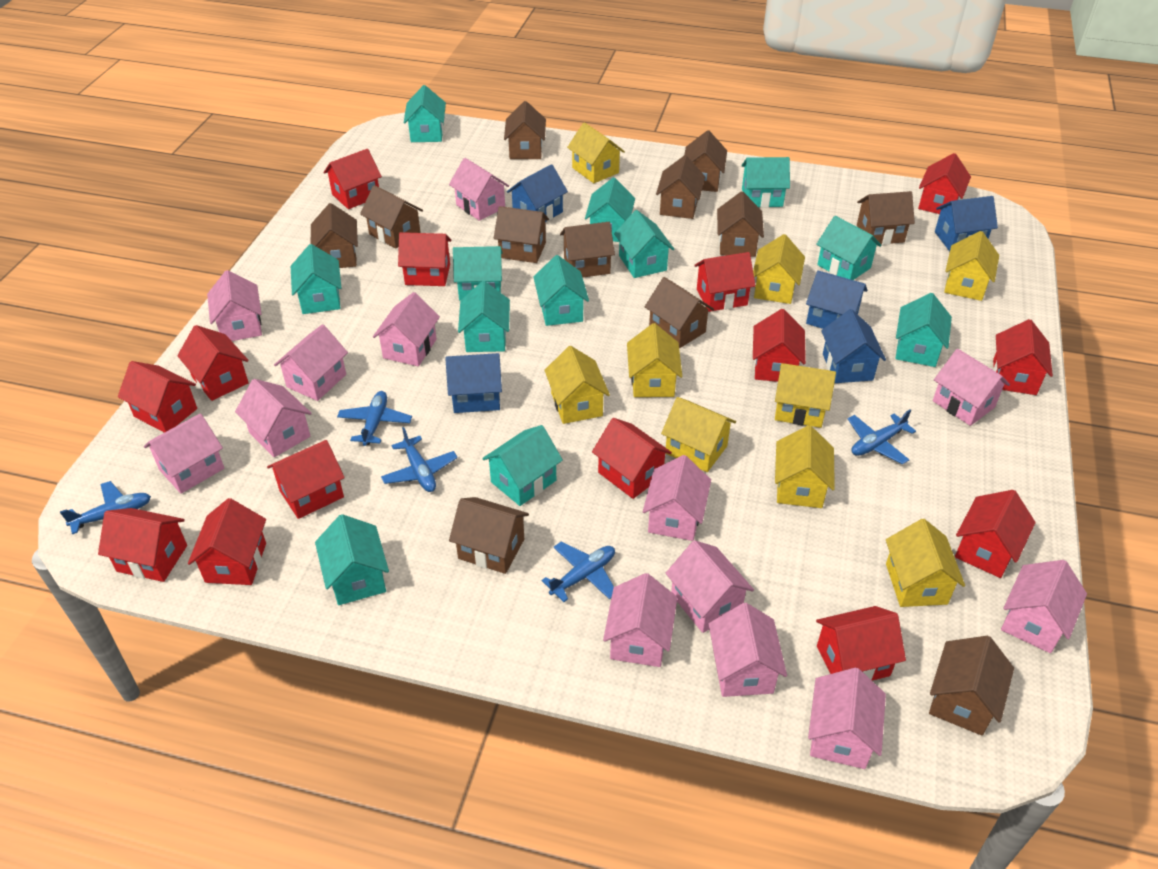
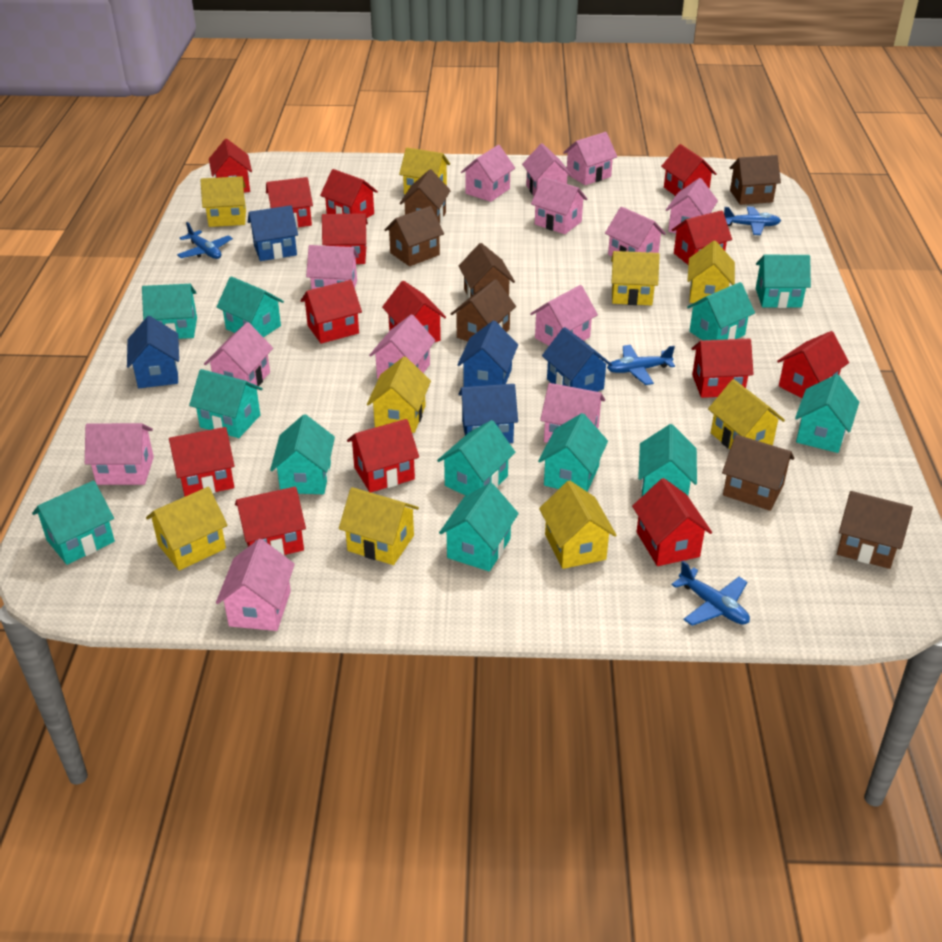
blue plane: 5 -> 4
brown house: 12 -> 7

